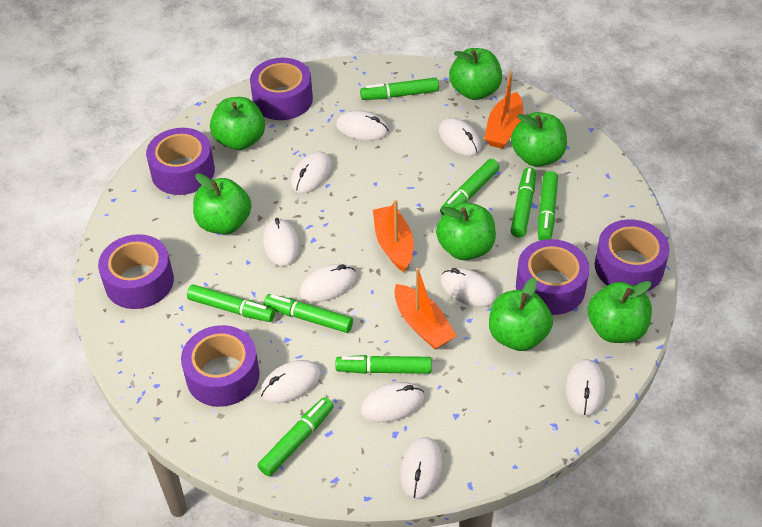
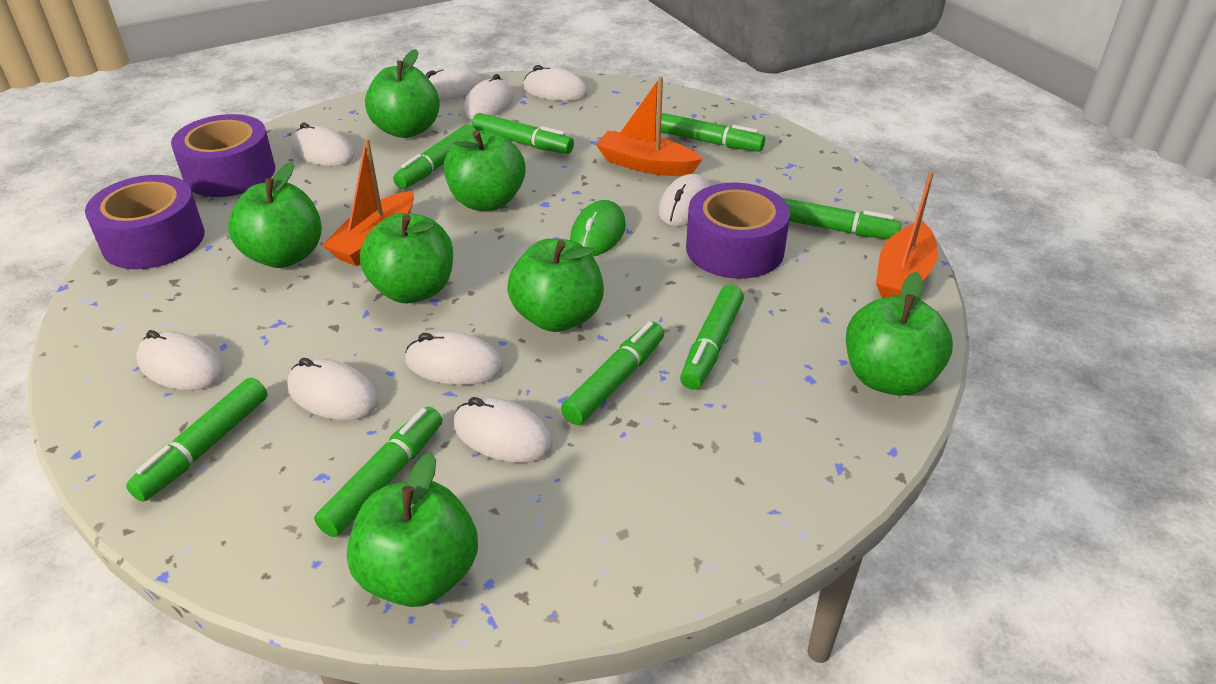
green mouse: 0 -> 1
purple tape: 6 -> 3
white mouse: 10 -> 9

